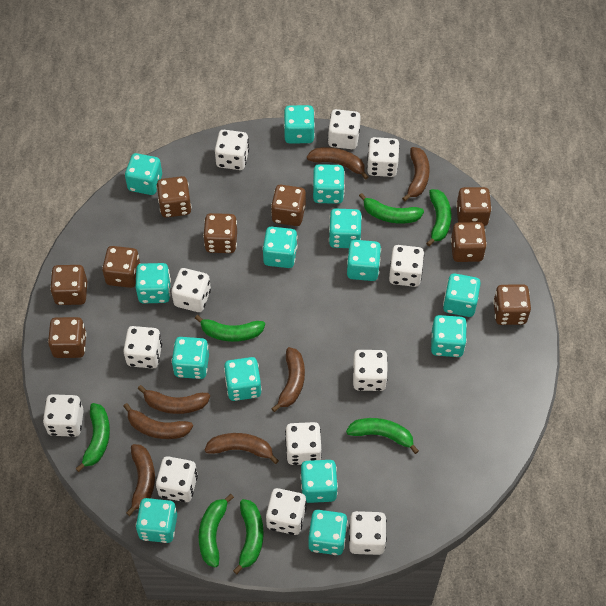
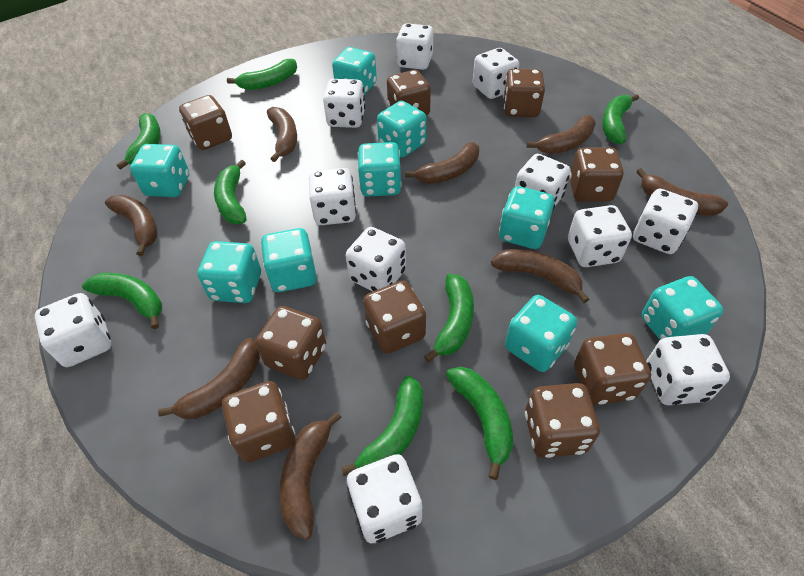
brown banana: 7 -> 8
green banana: 7 -> 8
turquoise dice: 14 -> 9
white dice: 12 -> 11

